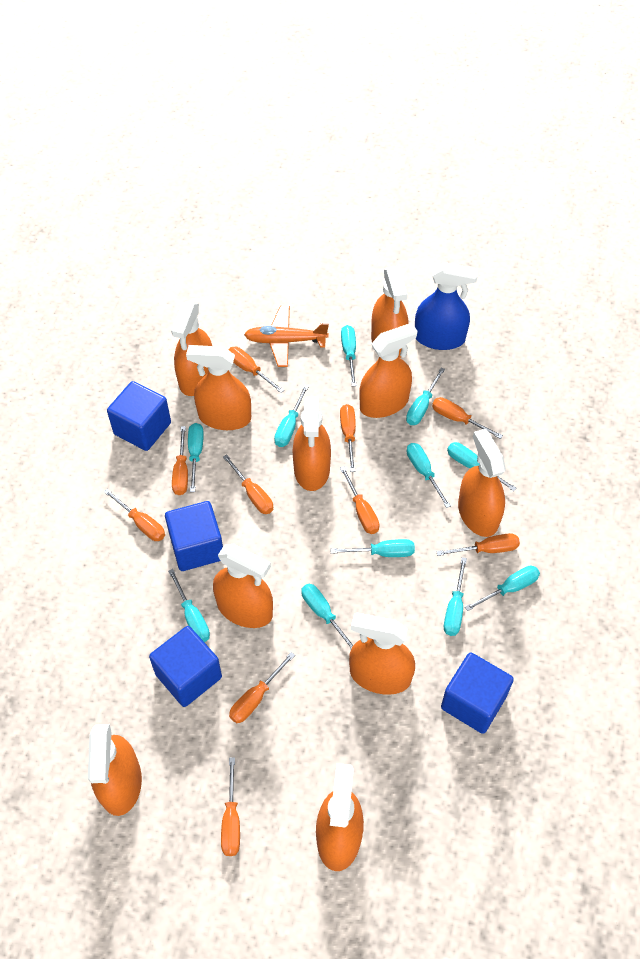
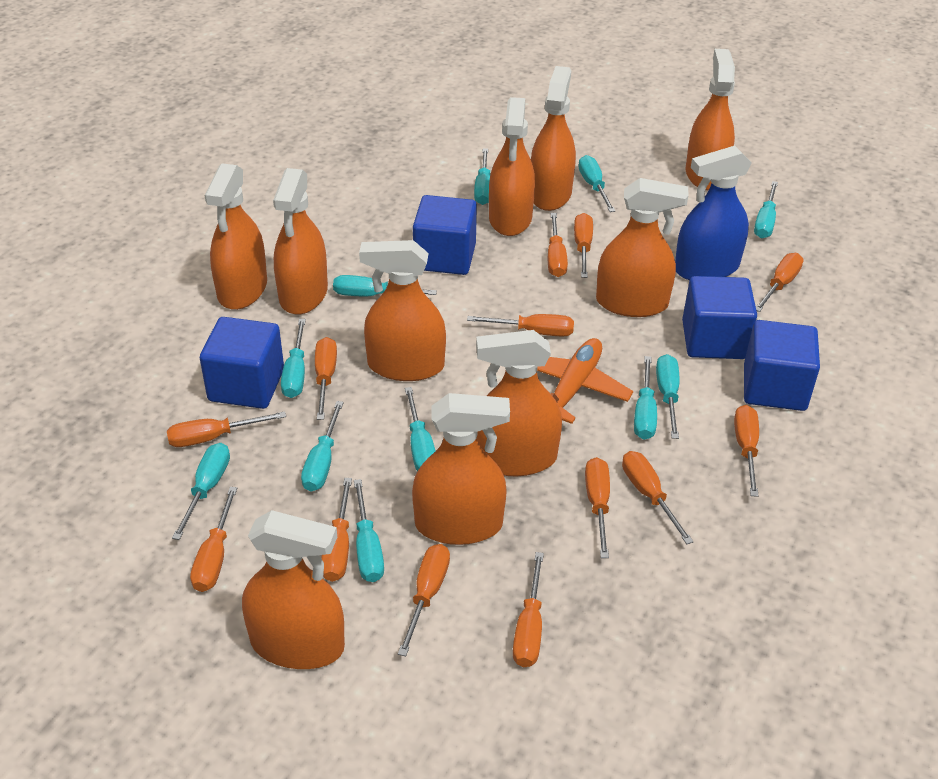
orange screwdriver: 10 -> 13

